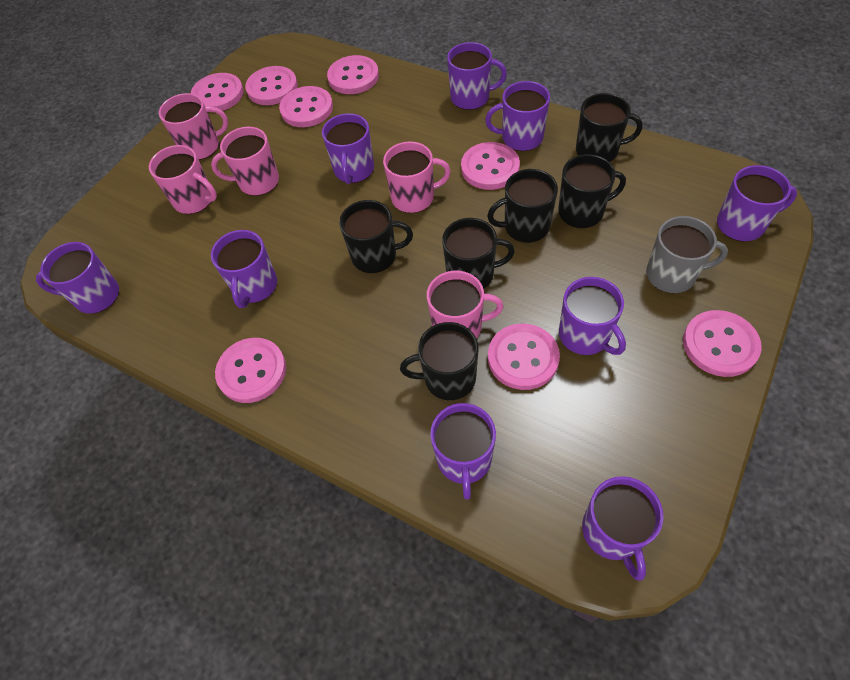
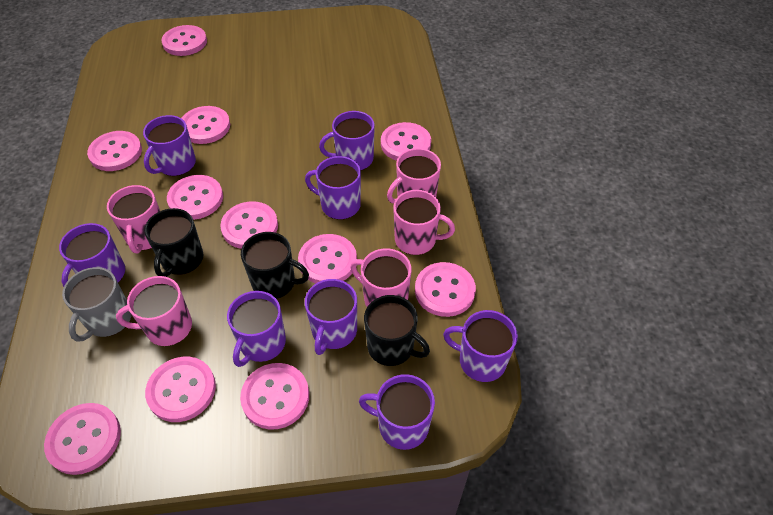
black mug: 6 -> 3
pink button: 8 -> 11
purple mug: 9 -> 8

